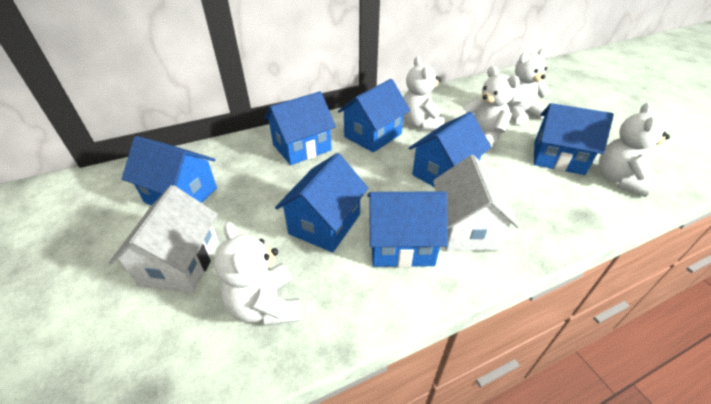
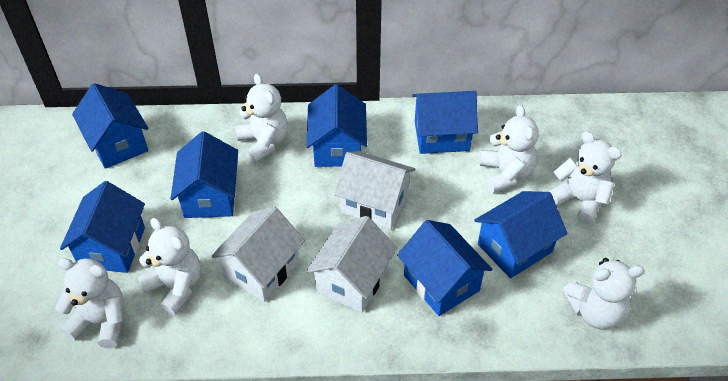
white house: 2 -> 3
white teddy bear: 5 -> 6

